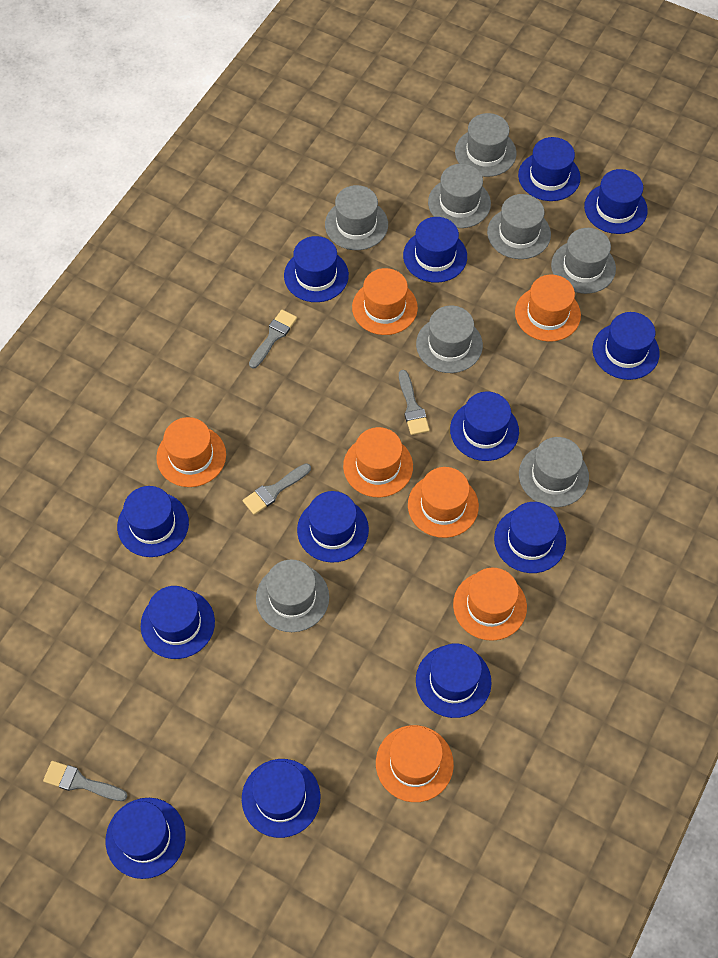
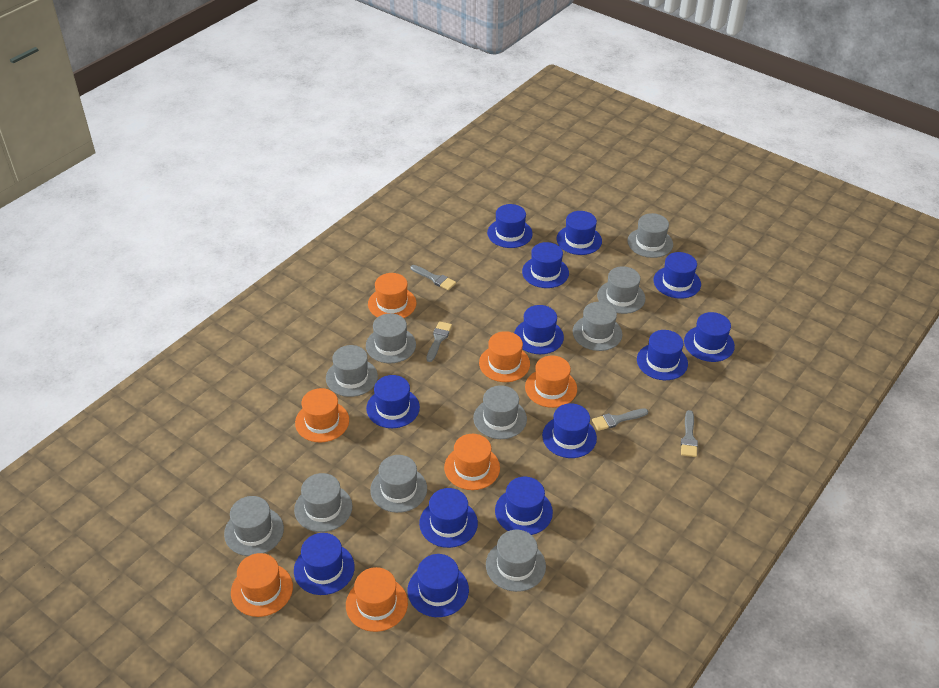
grey hat: 8 -> 10

